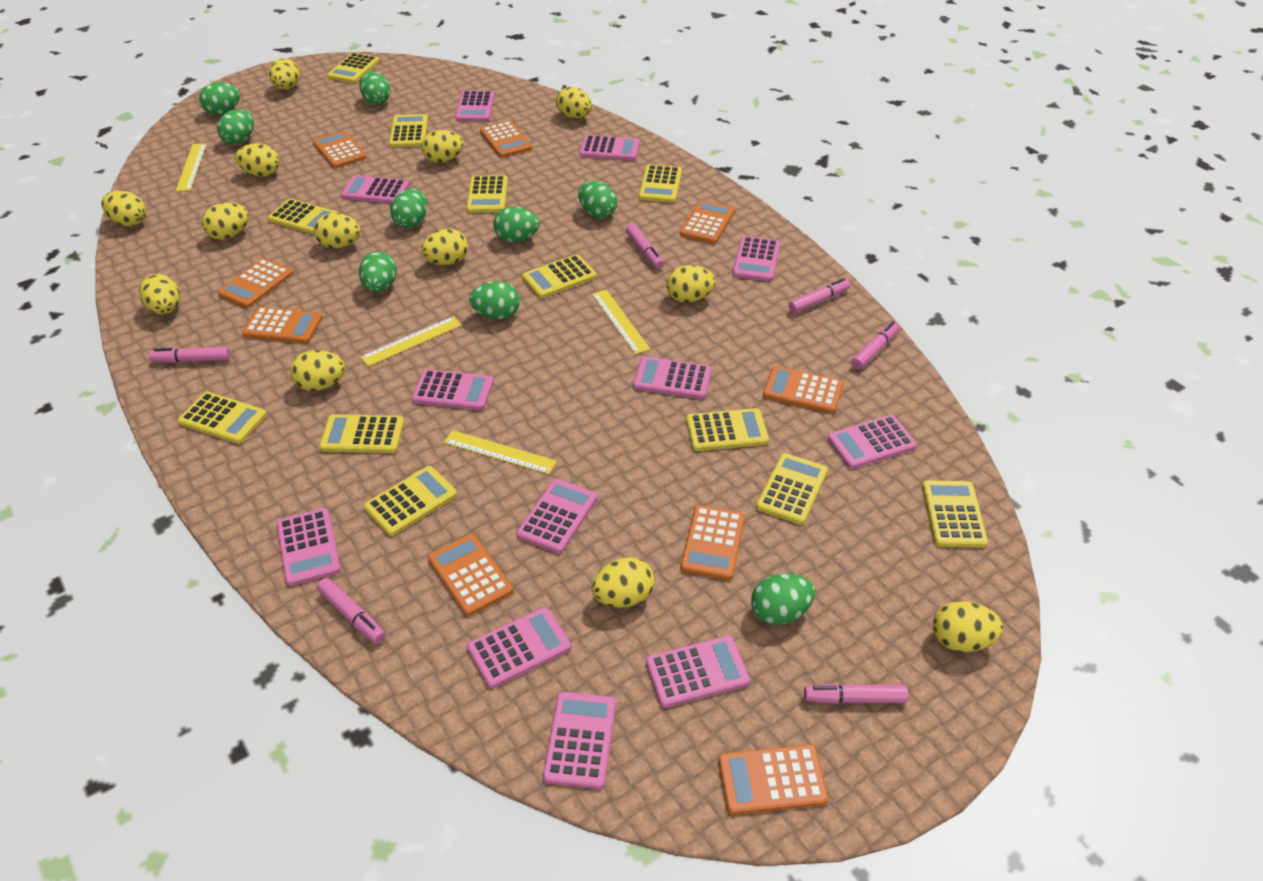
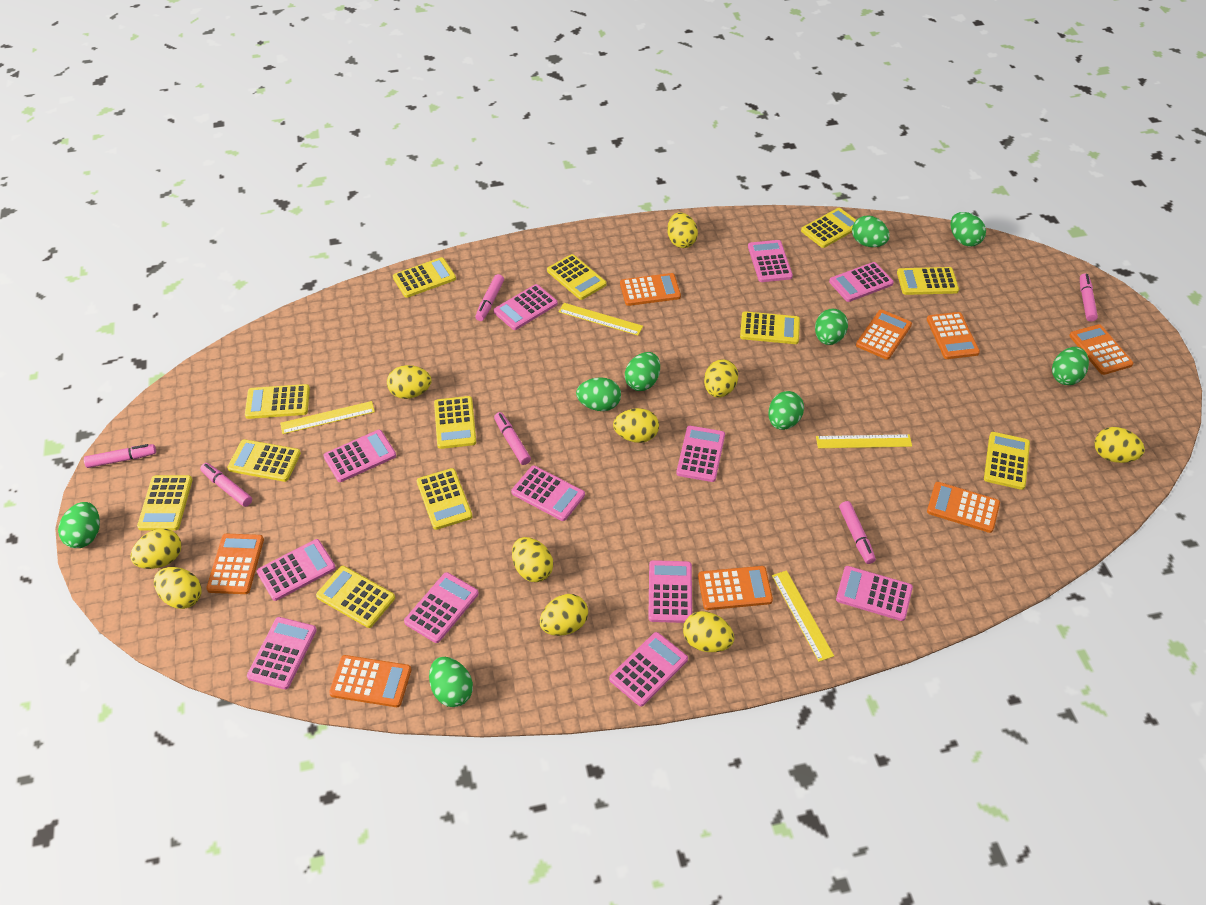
orange calculator: 9 -> 8
yellow egg: 13 -> 10

